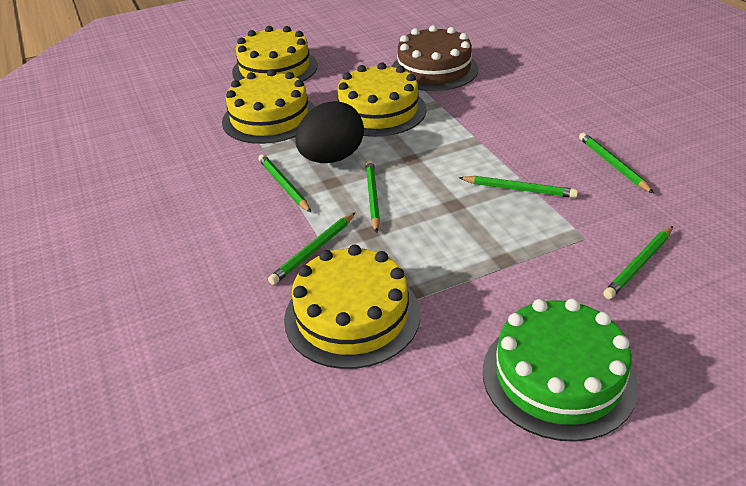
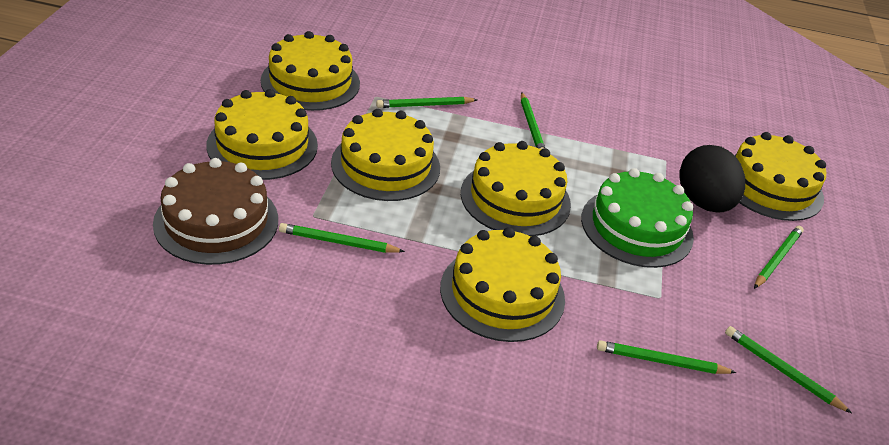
yellow cake: 4 -> 6

